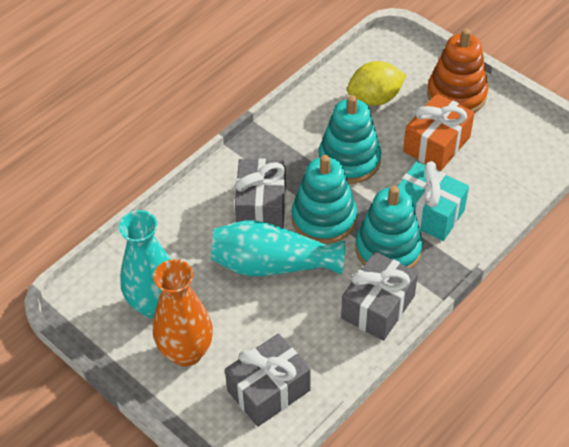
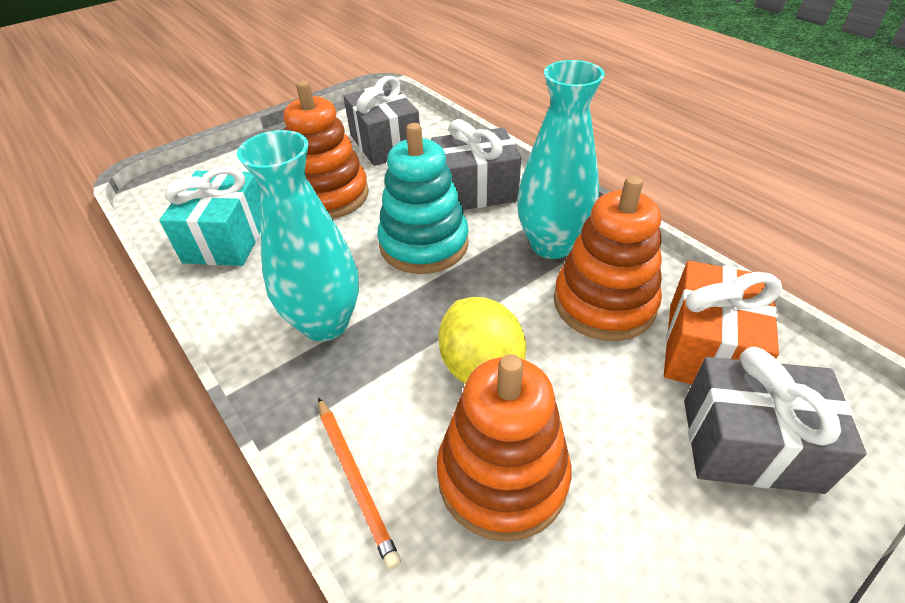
orange pencil: 0 -> 1
orange stacking toy: 1 -> 3
orange vase: 1 -> 0
turquoise stacking toy: 3 -> 1

